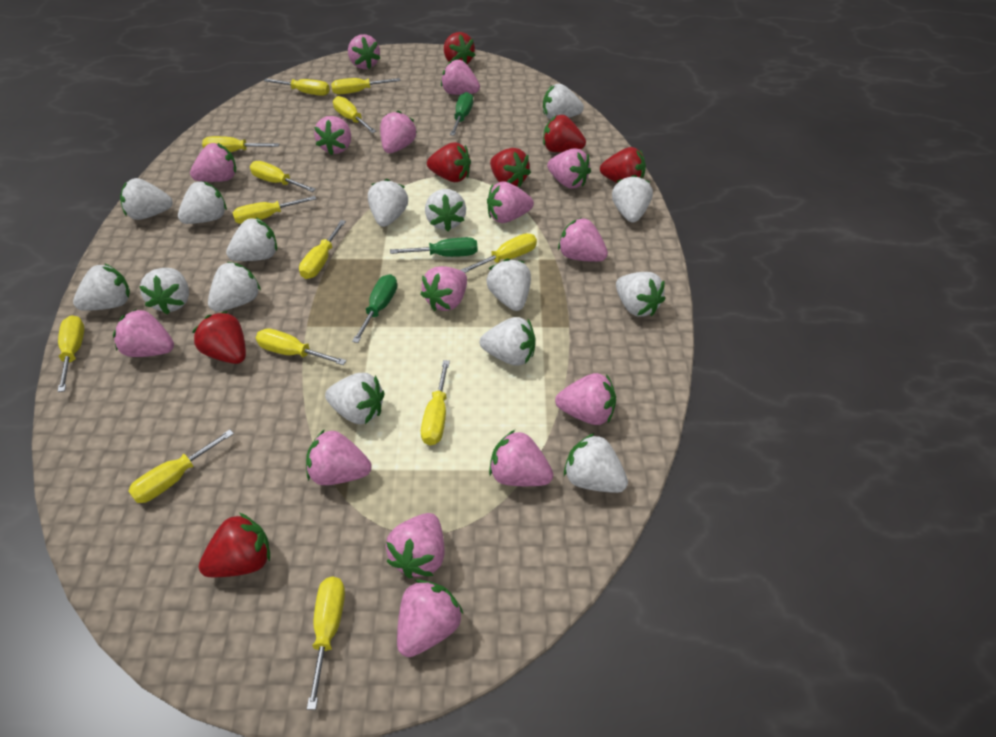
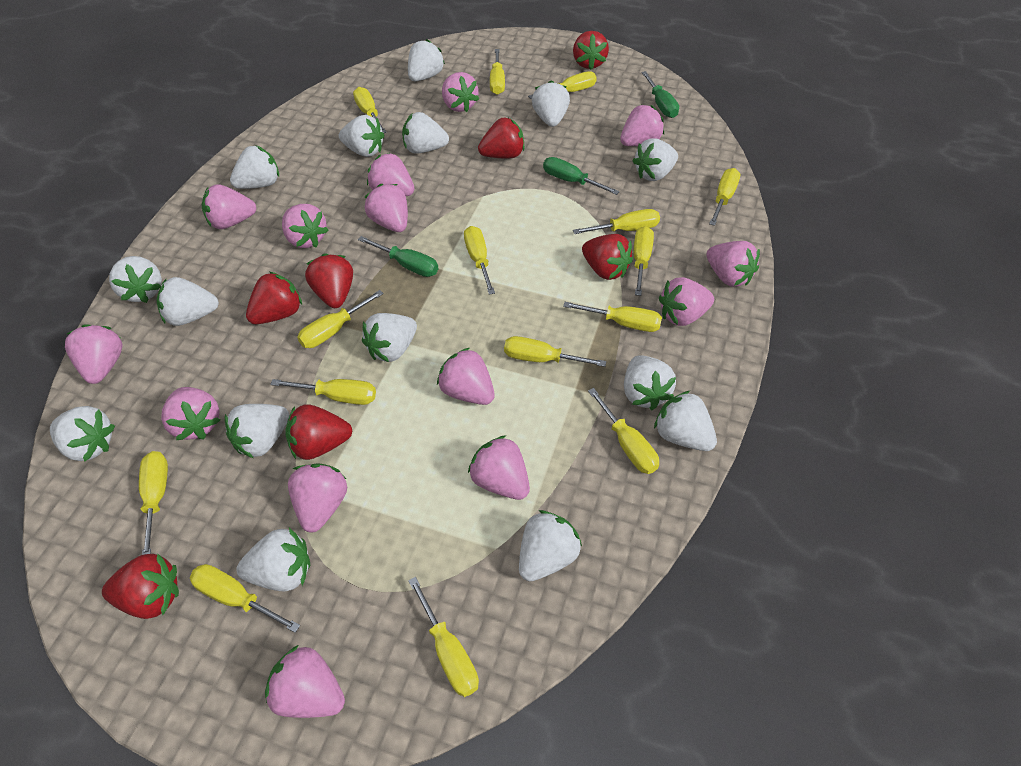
pink strawberry: 15 -> 14
yellow screwdriver: 13 -> 15

